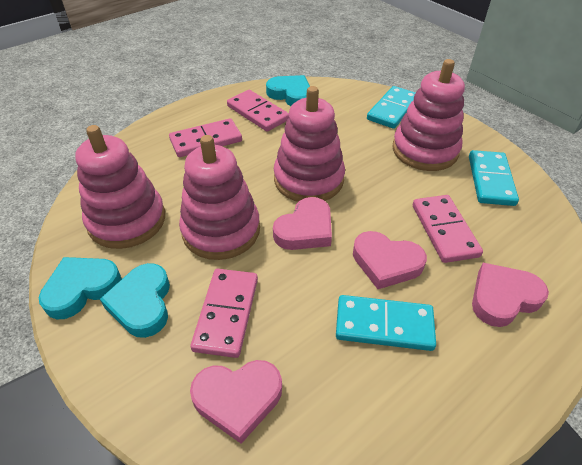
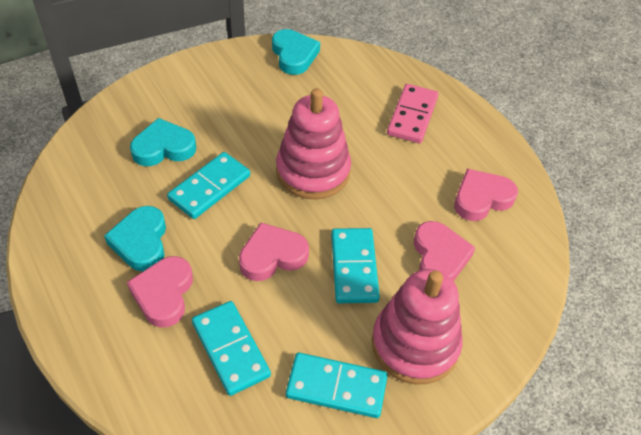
pink domino: 4 -> 1
pink stacking toy: 4 -> 2
turquoise domino: 3 -> 4

